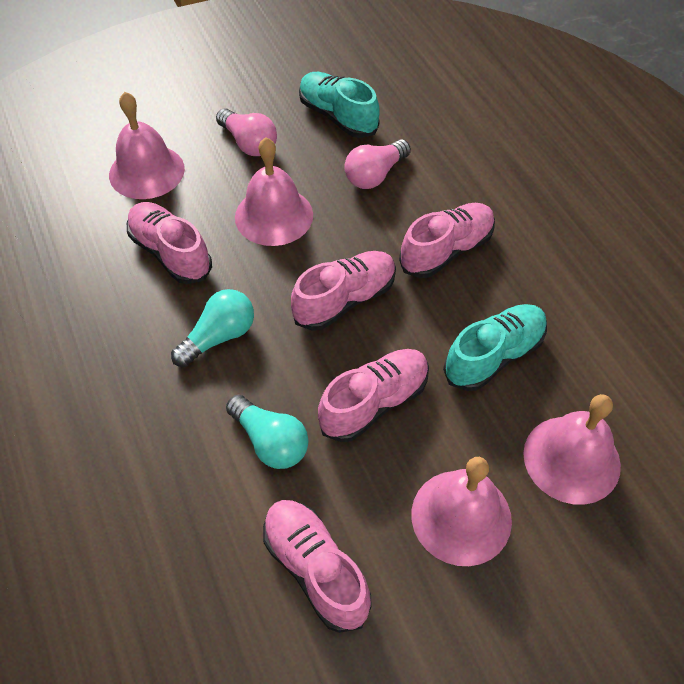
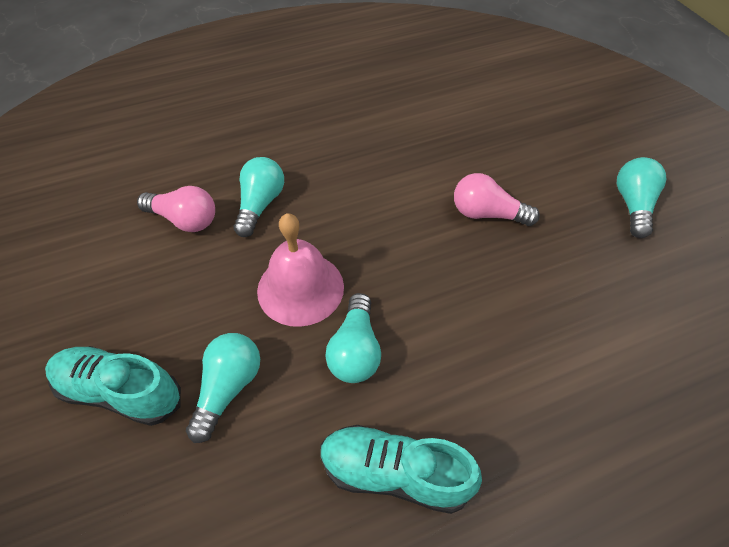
pink bell: 4 -> 1
pink shoe: 5 -> 0
turquoise light bulb: 2 -> 4

